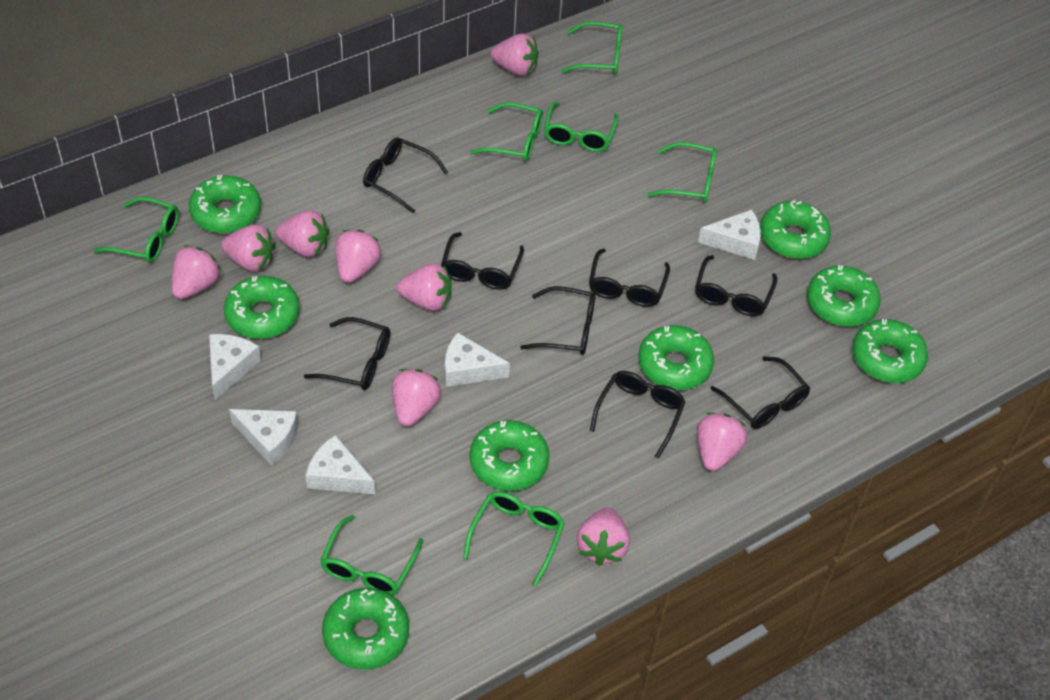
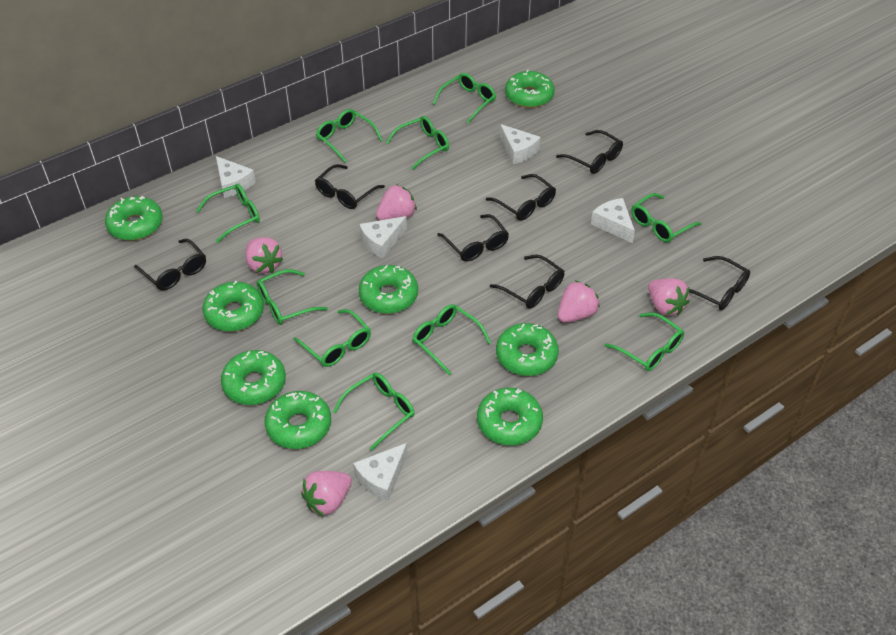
black glasses: 8 -> 7
green glasses: 7 -> 10
pink strawberry: 9 -> 5

